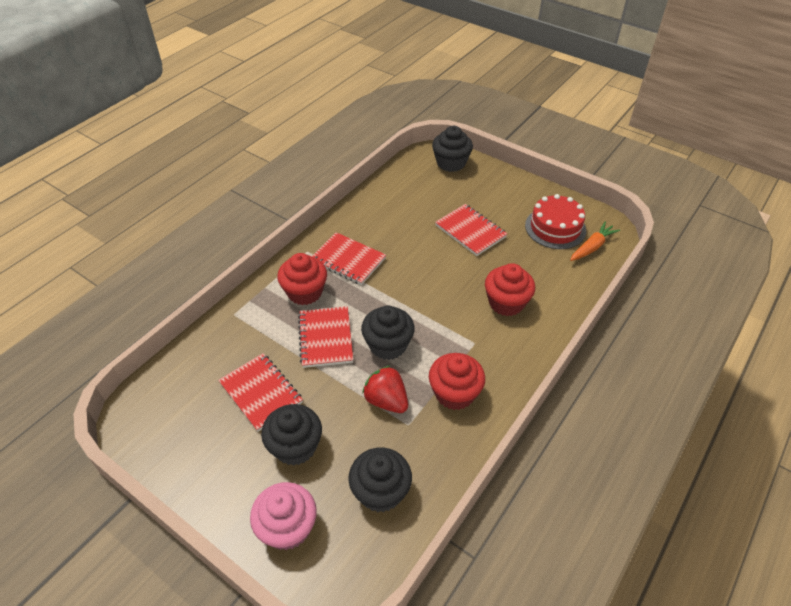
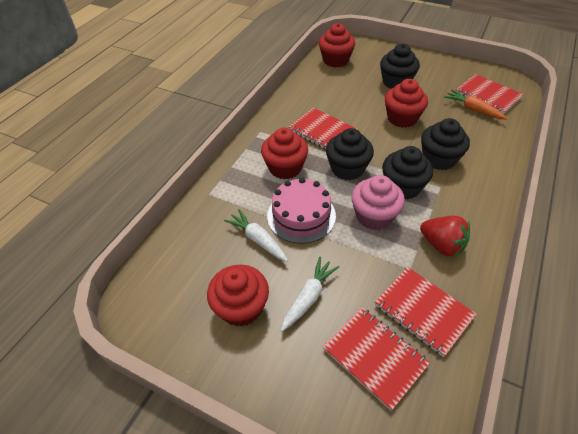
pink cake: 0 -> 1
red cake: 1 -> 0
red cupcake: 3 -> 4
white carrot: 0 -> 2

